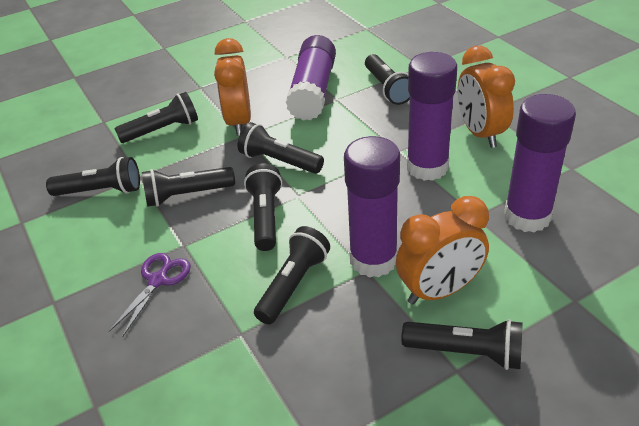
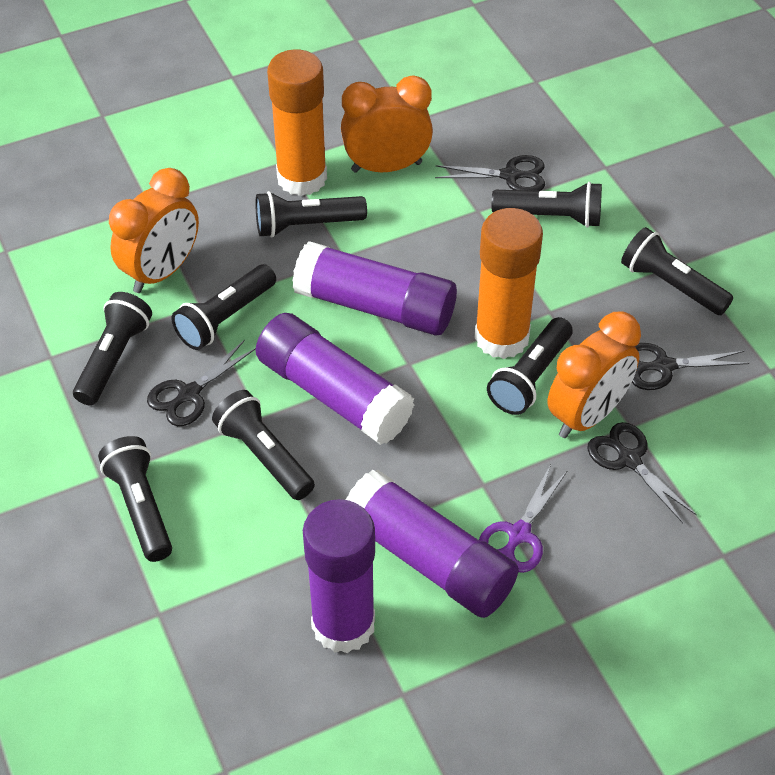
black scissors: 0 -> 4
orange glue stick: 0 -> 2

